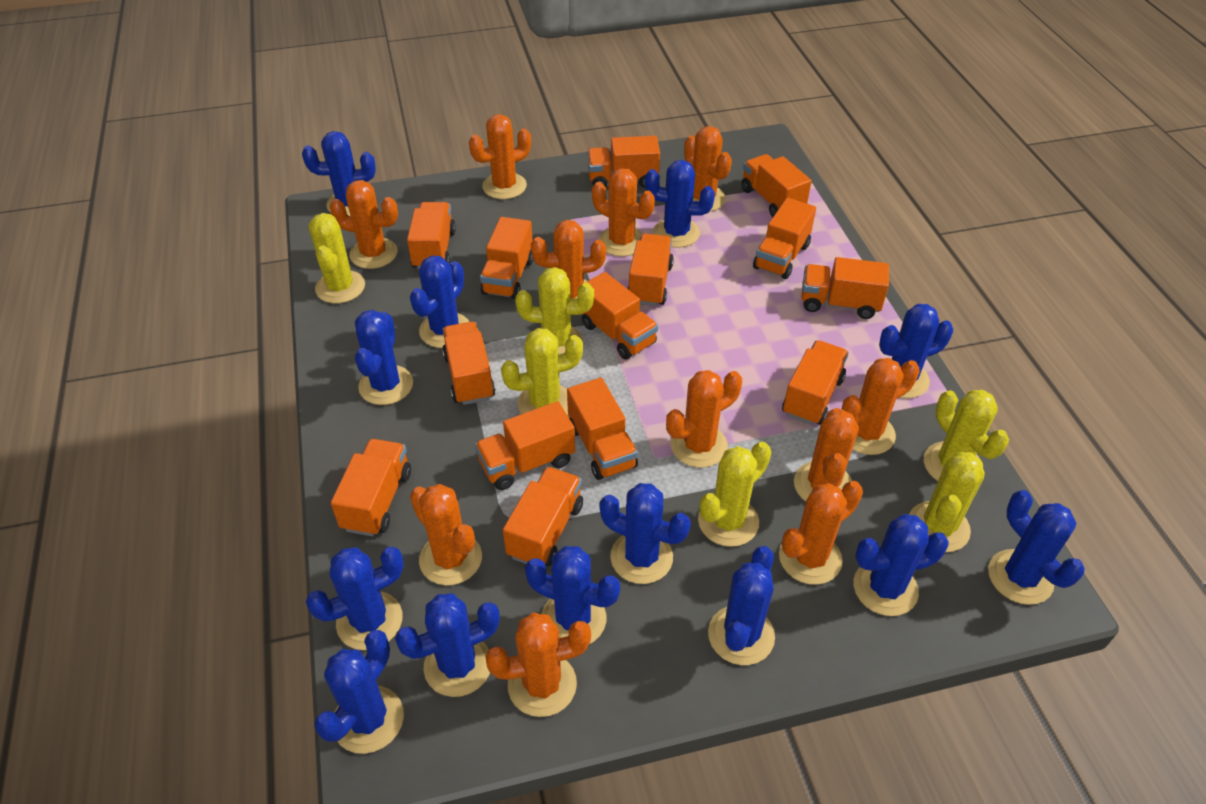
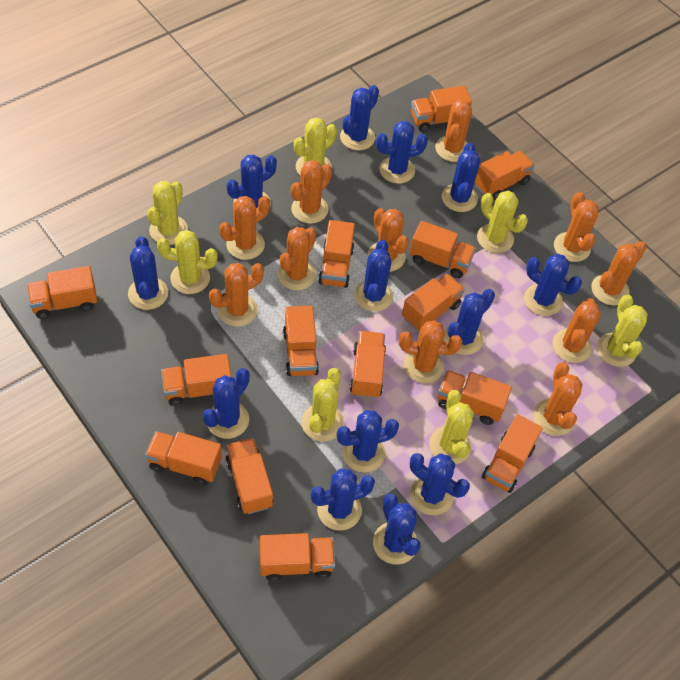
yellow cactus: 6 -> 7

